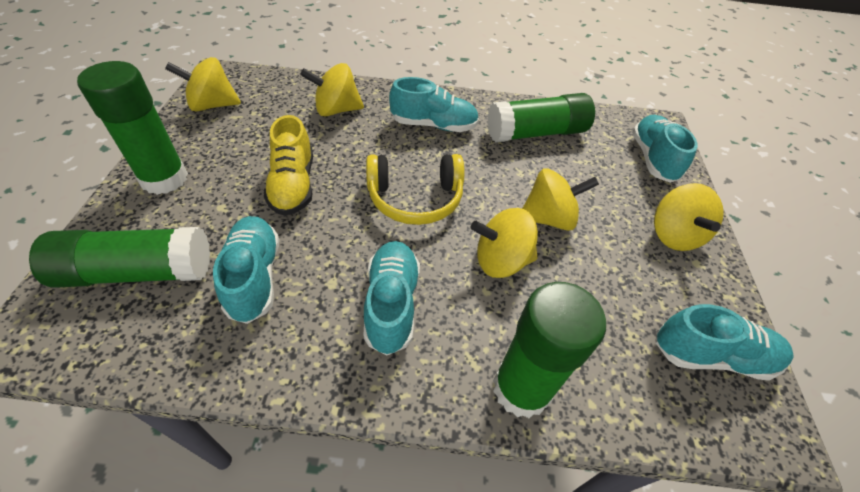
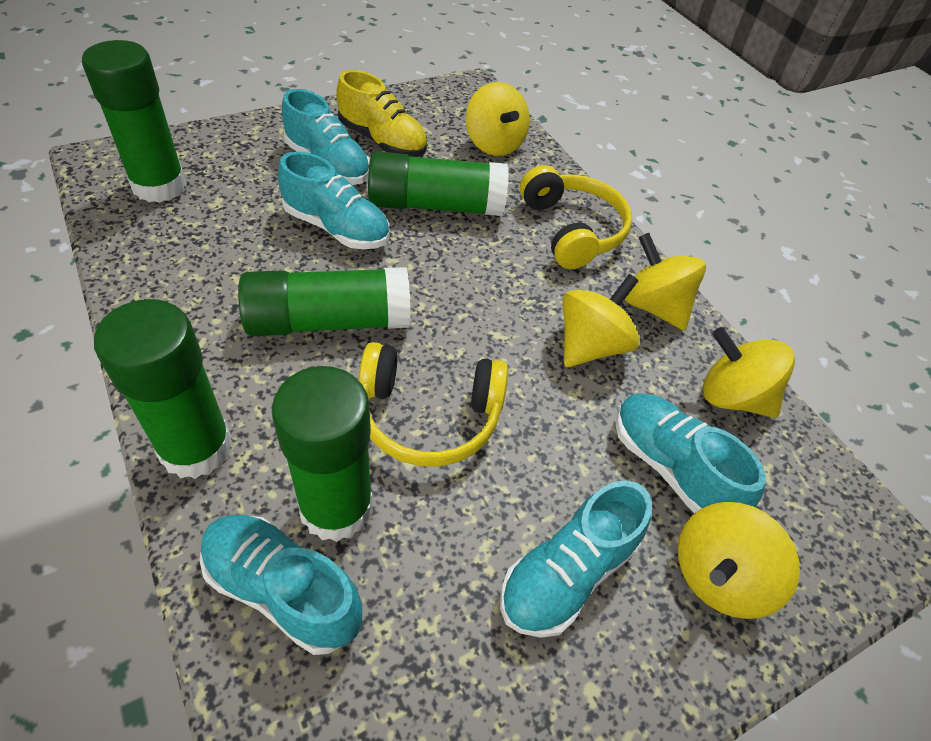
green glue stick: 4 -> 5
yellow headphones: 1 -> 2

